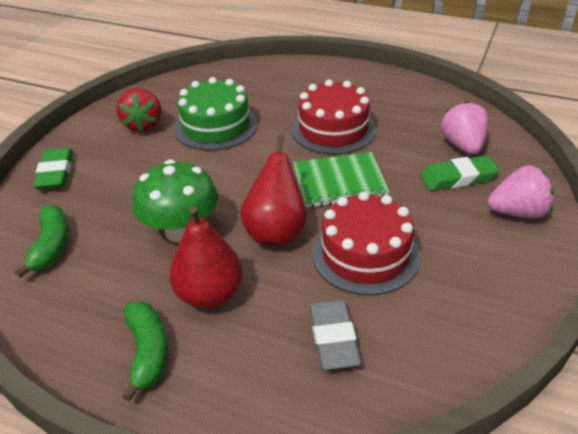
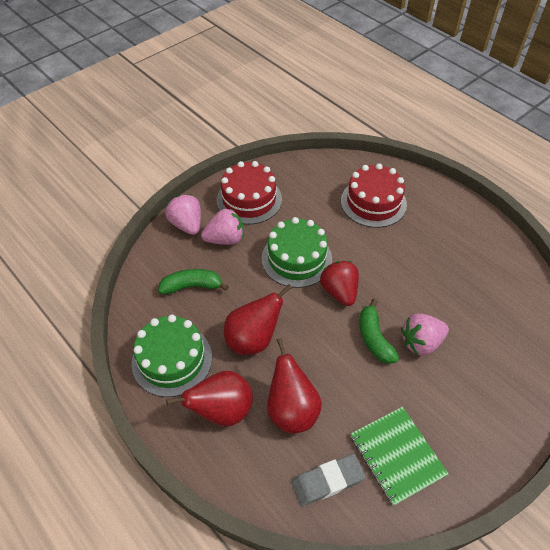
green cake: 1 -> 2
green eraser: 2 -> 0
green mushroom: 1 -> 0
pink strawberry: 2 -> 3
red pear: 2 -> 3

